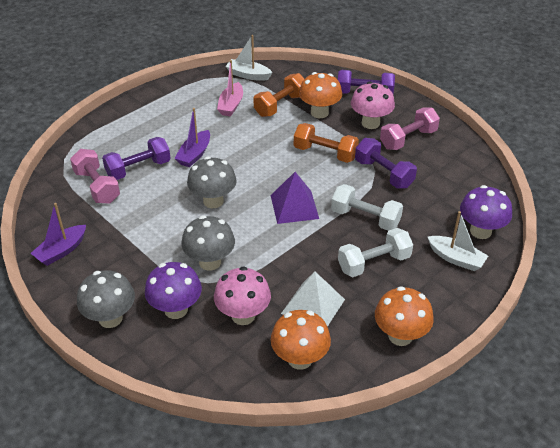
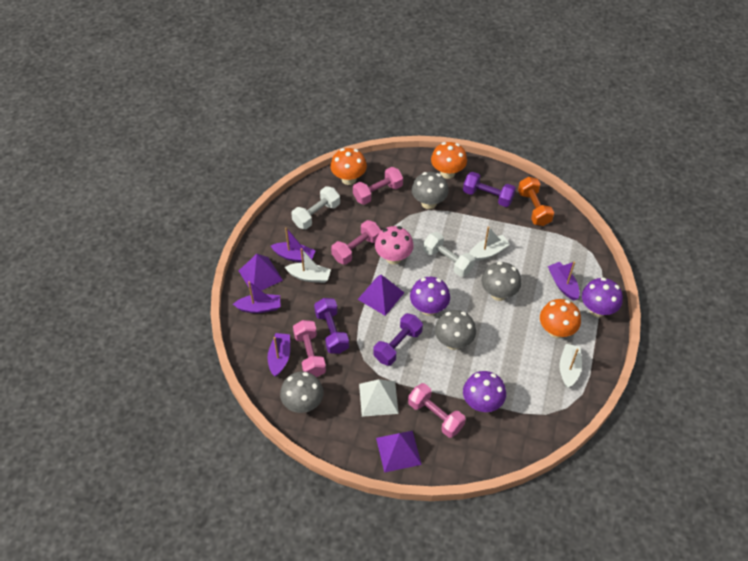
grey mushroom: 3 -> 4
orange dumbbell: 2 -> 1
pink boat: 1 -> 0
pink dumbbell: 2 -> 4
pink mushroom: 2 -> 1
purple boat: 2 -> 4
purple mushroom: 2 -> 3
purple pyramid: 1 -> 3
white boat: 2 -> 3

